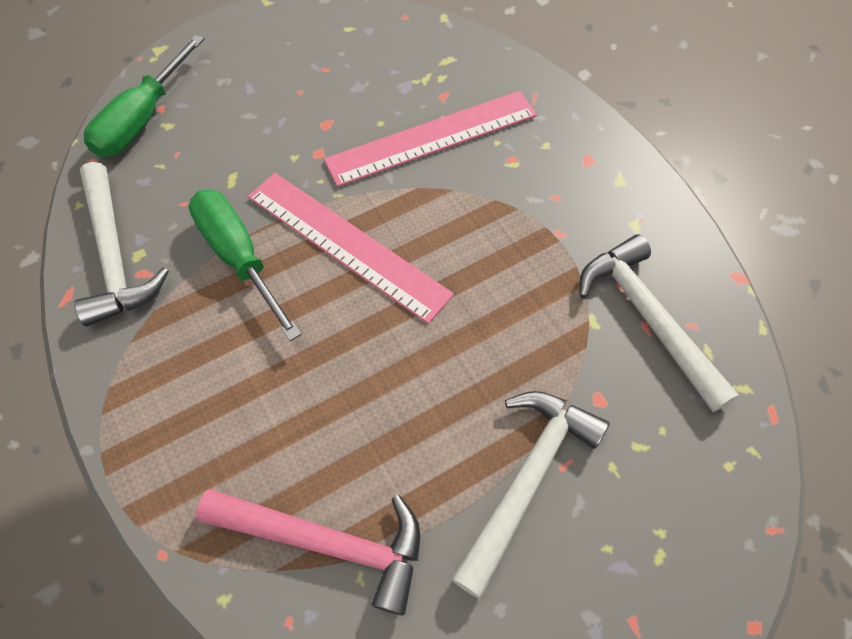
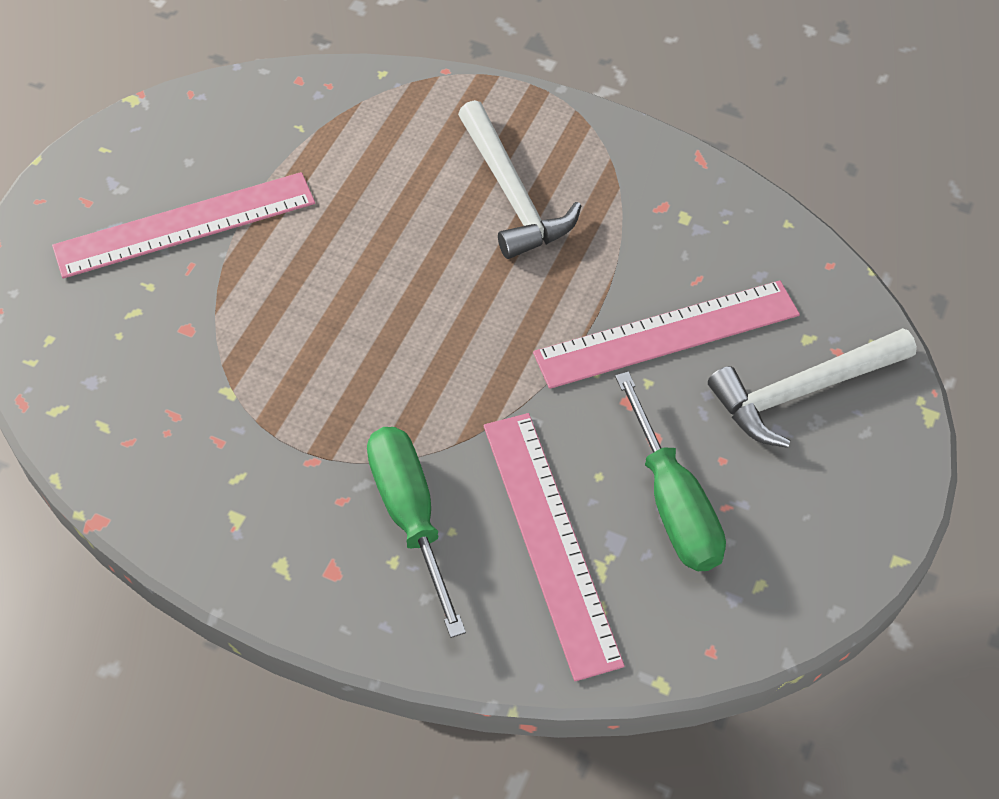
pink hammer: 1 -> 0
pink ruler: 2 -> 3
white hammer: 3 -> 2

